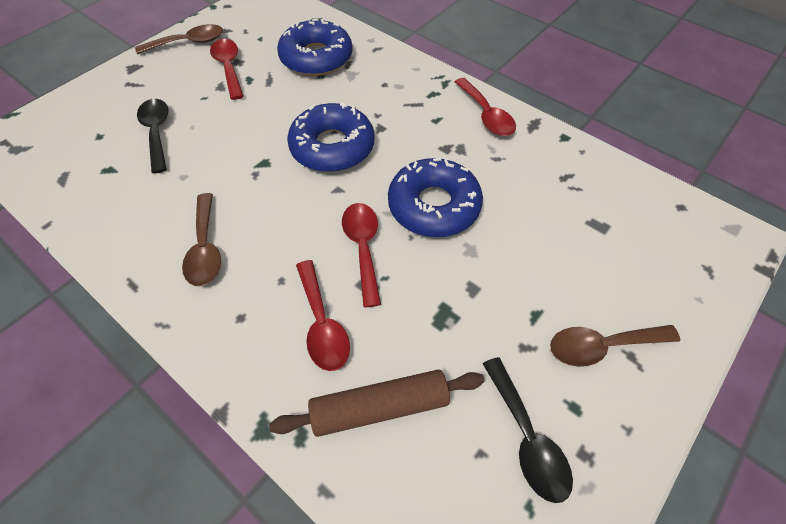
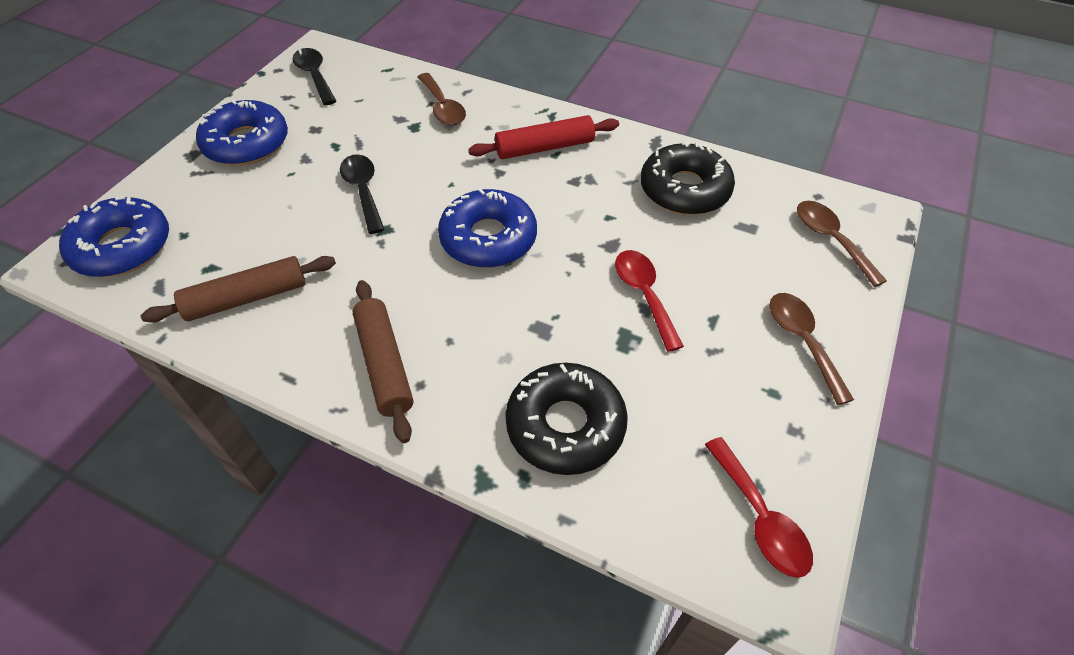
black donut: 0 -> 2
brown rolling pin: 1 -> 2
red rolling pin: 0 -> 1
red spoon: 4 -> 2

